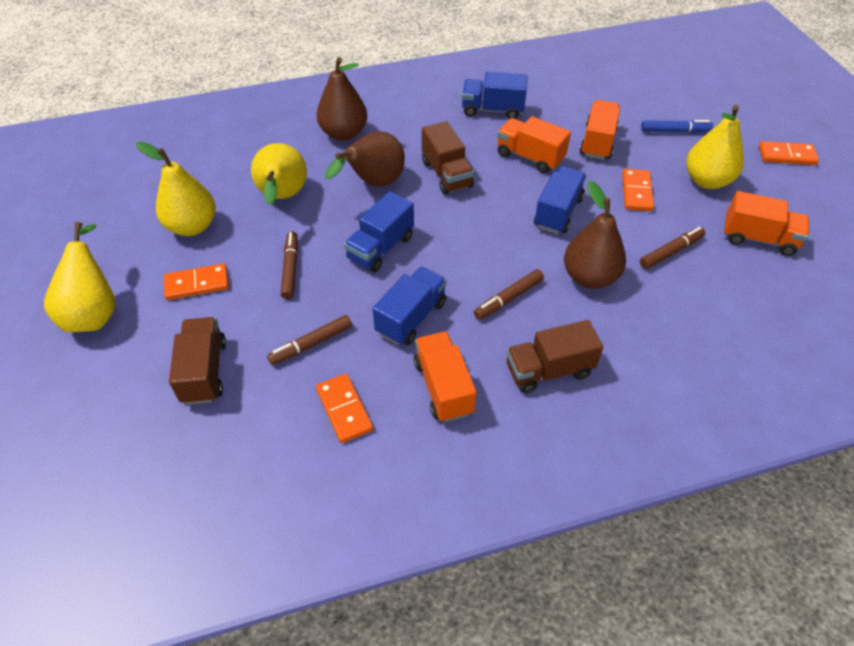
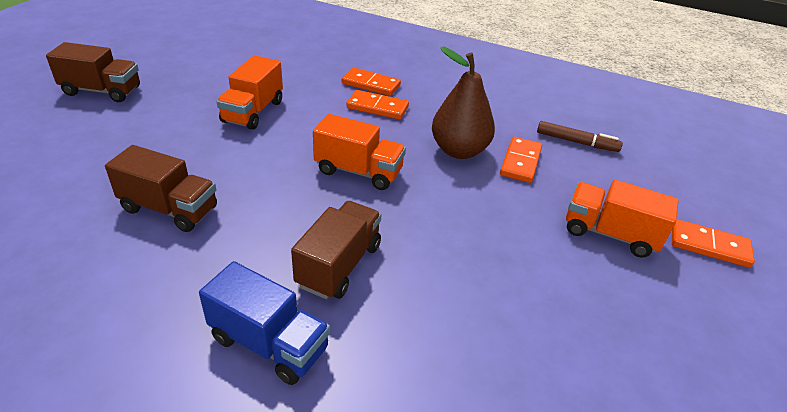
blue marker: 1 -> 0
blue truck: 4 -> 1
brown marker: 4 -> 1
brown pear: 3 -> 1
orange truck: 4 -> 3
yellow pear: 4 -> 0

